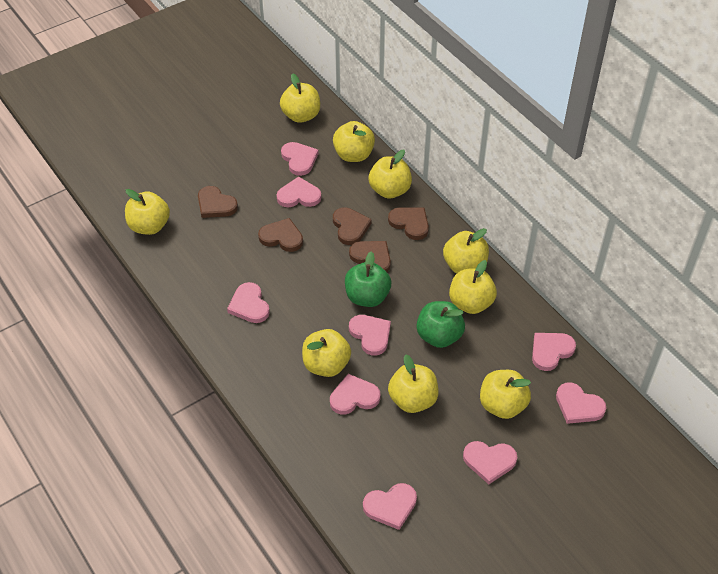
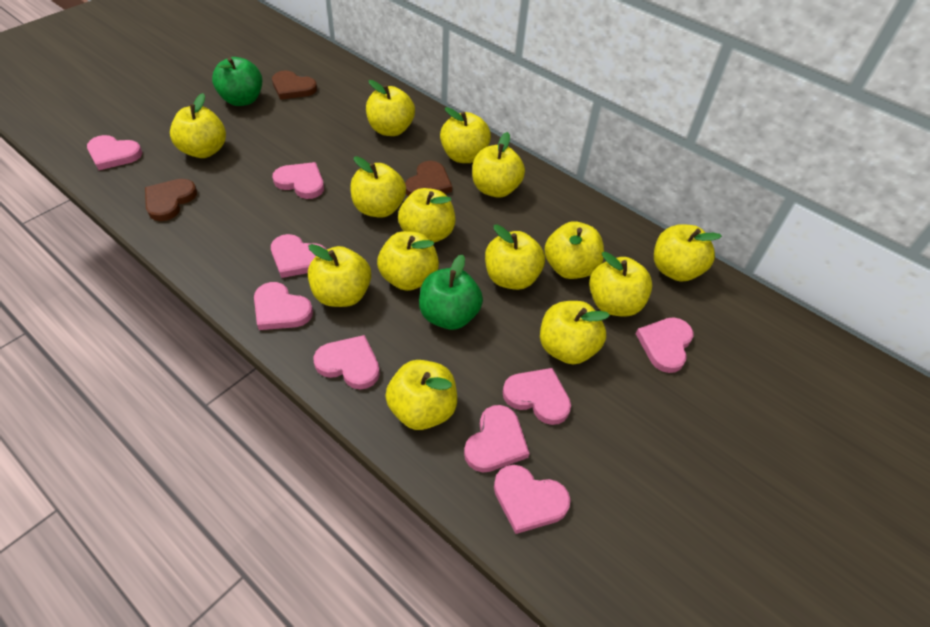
brown heart: 5 -> 3
yellow apple: 9 -> 14

